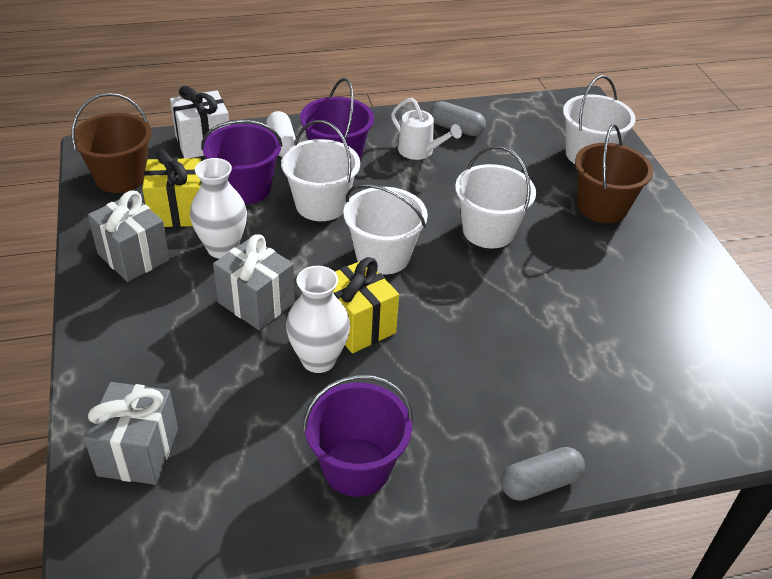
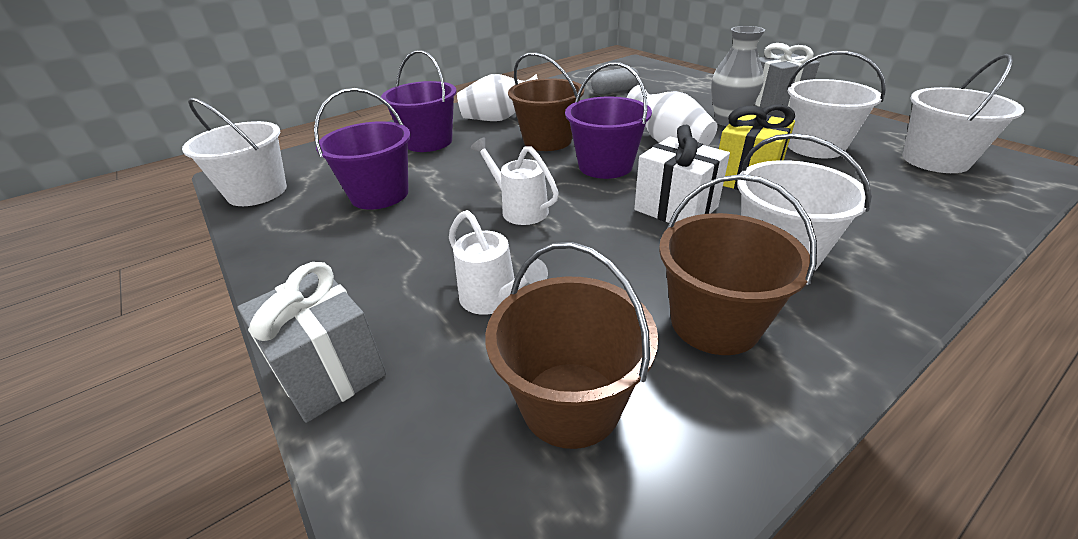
brown bucket: 2 -> 3
grey capsule: 2 -> 1
grey gift: 3 -> 2
grey vase: 0 -> 1
white capsule: 1 -> 0
white watering can: 1 -> 2
yellow gift: 2 -> 1

